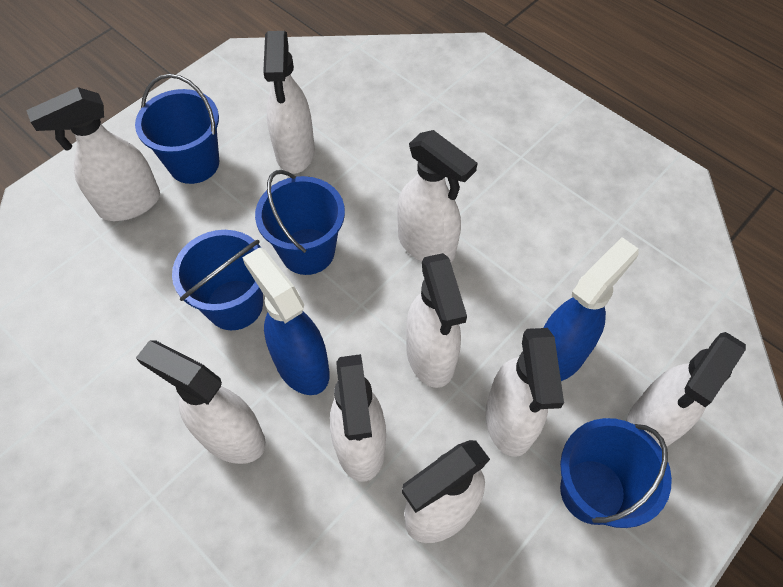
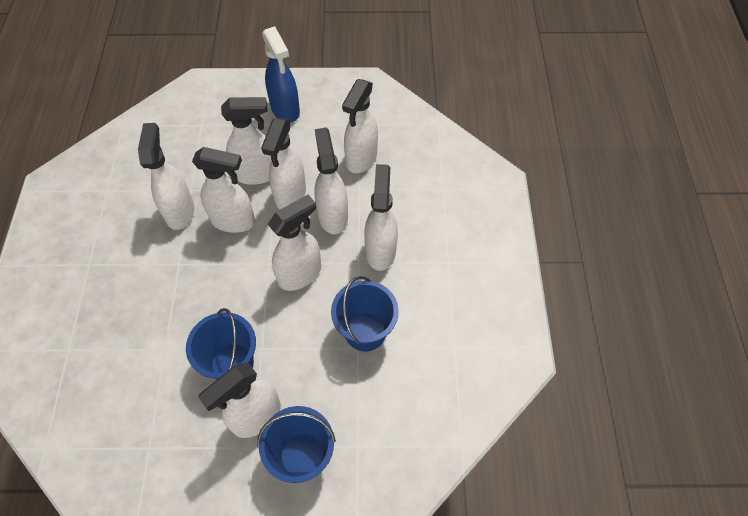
blue bucket: 4 -> 3
blue spray bottle: 2 -> 1

